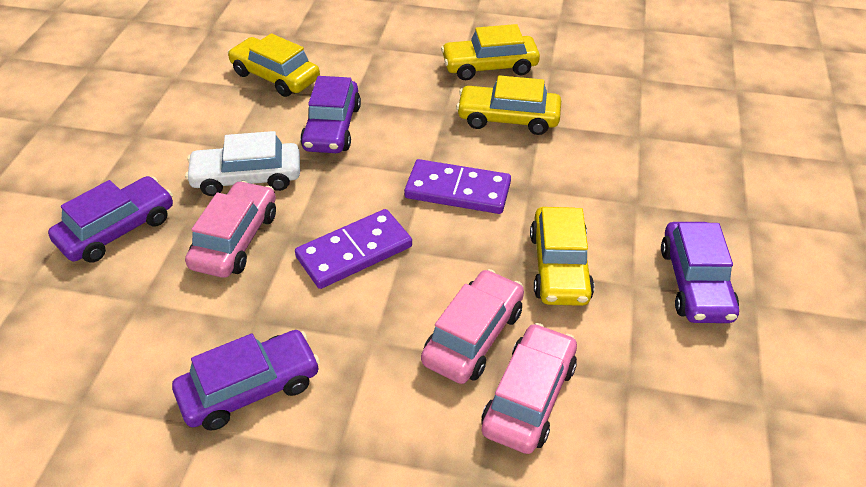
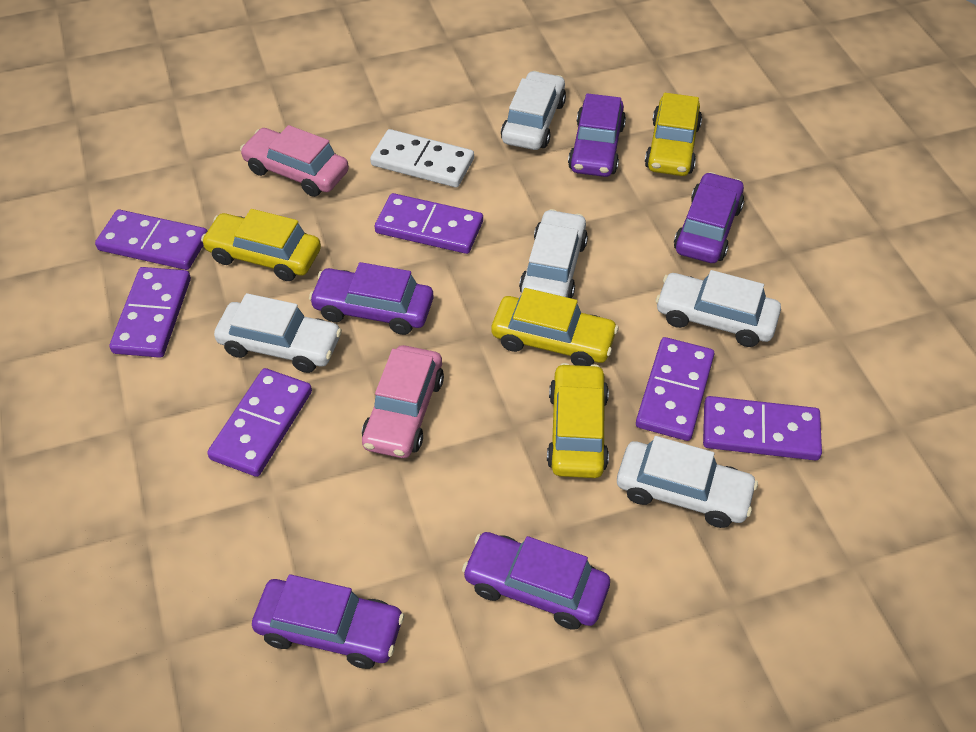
pink car: 3 -> 2
purple car: 4 -> 5
purple domino: 2 -> 6
white car: 1 -> 5
white domino: 0 -> 1

